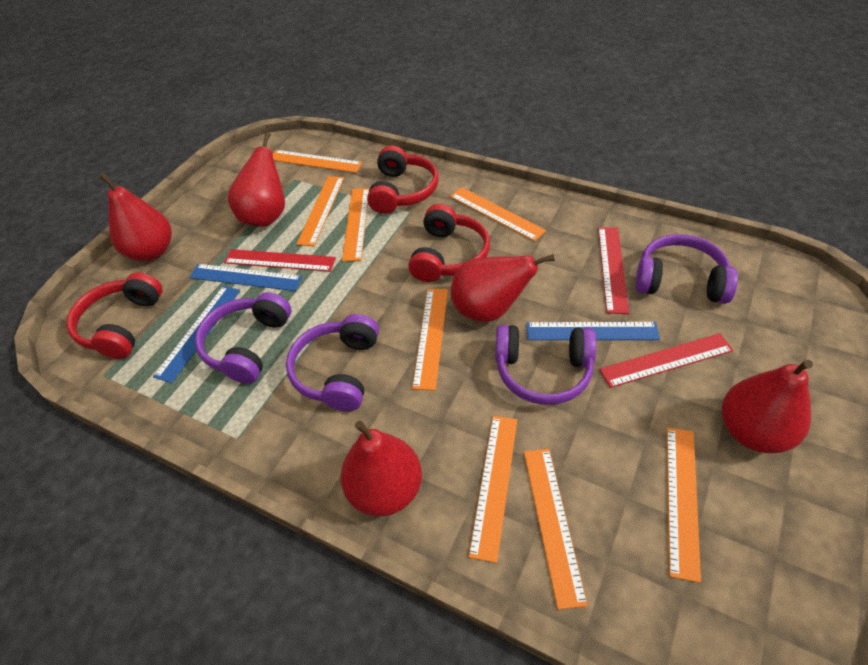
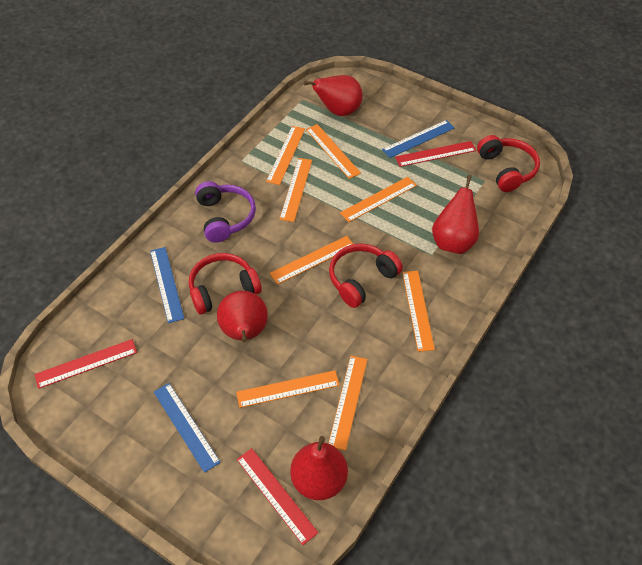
purple headphones: 4 -> 1
red pear: 5 -> 4

